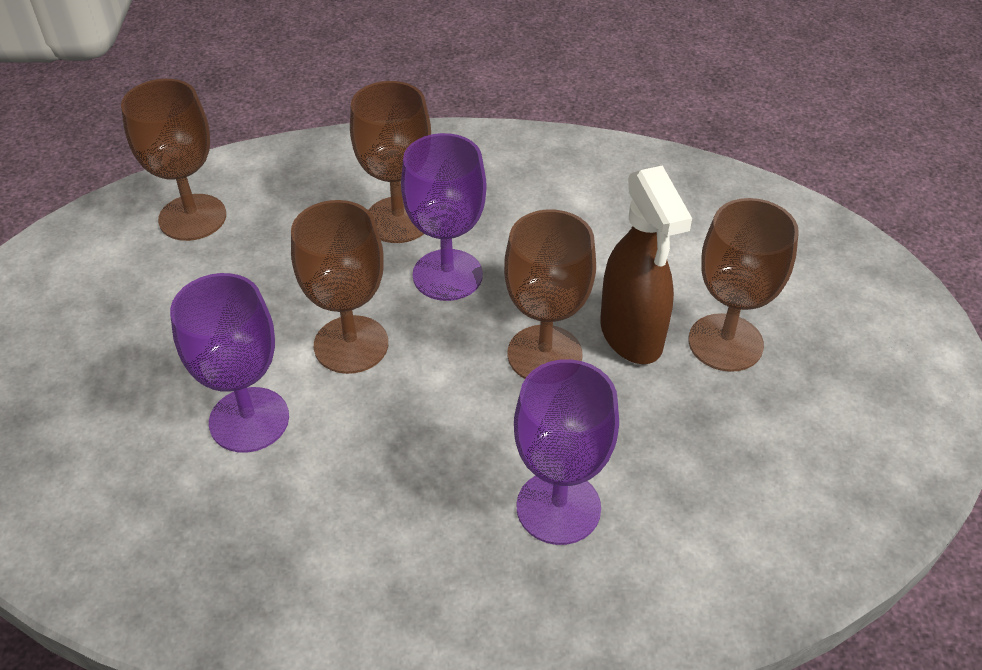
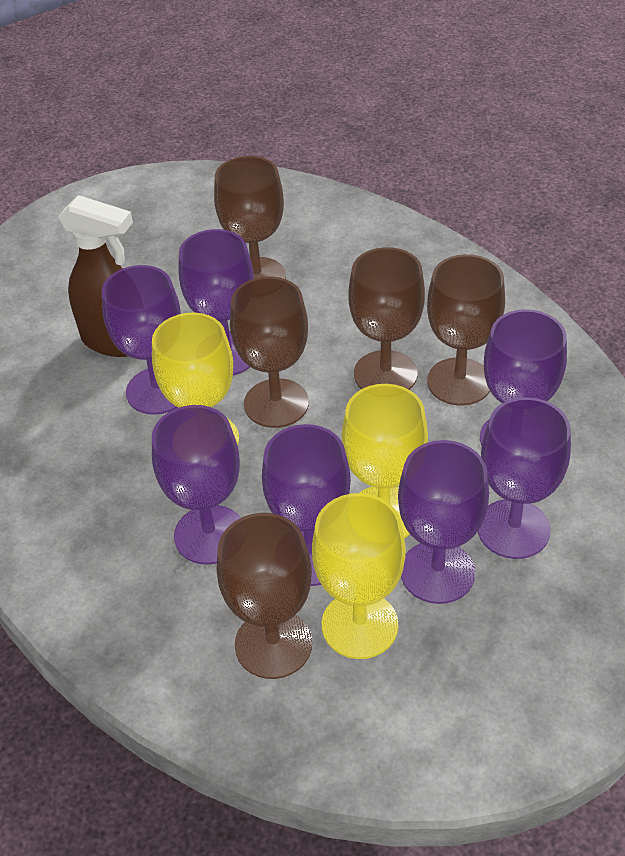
purple goblet: 3 -> 7
yellow goblet: 0 -> 3

